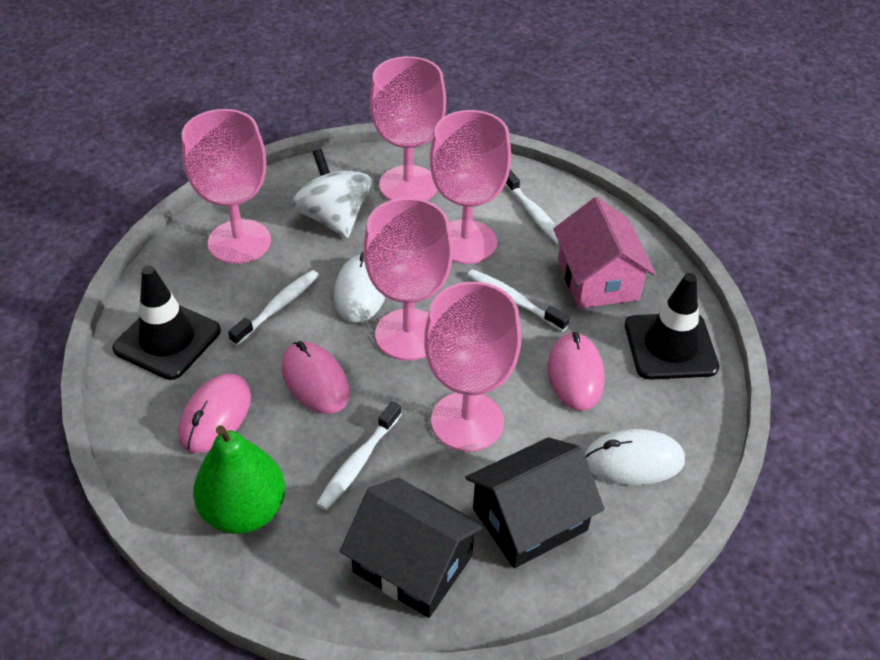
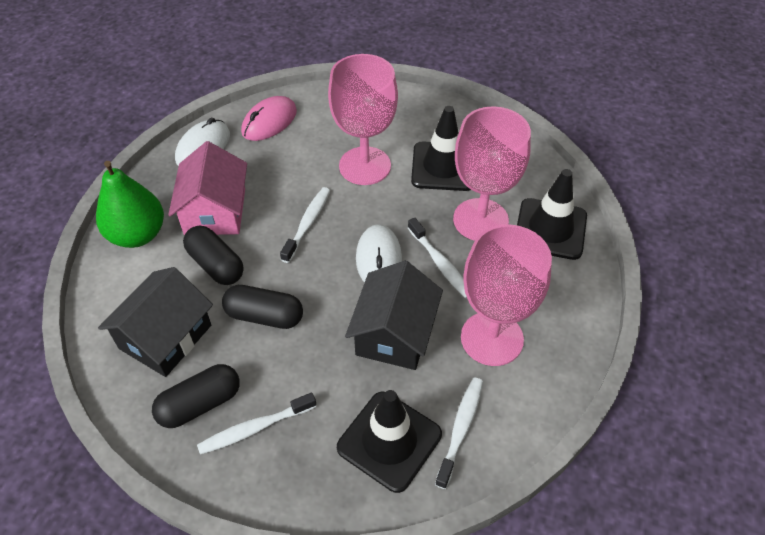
black capsule: 0 -> 3
black traffic cone: 2 -> 3
pink goblet: 5 -> 3
pink mouse: 3 -> 1
white spinning top: 1 -> 0

